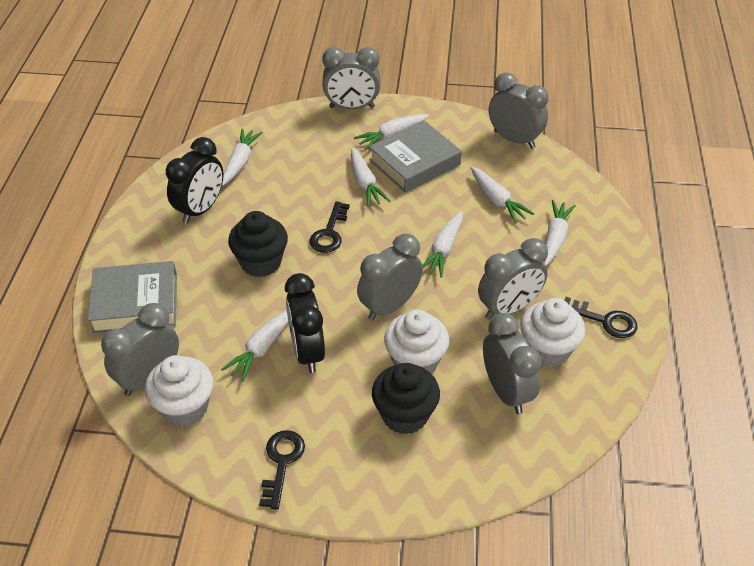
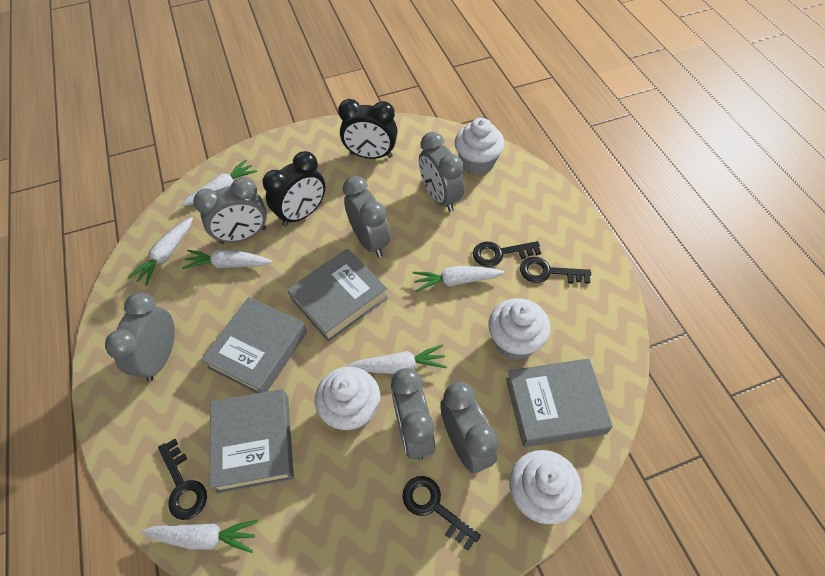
black cupcake: 2 -> 0
black key: 3 -> 4
grey book: 2 -> 4
white carrot: 7 -> 6
white cupcake: 3 -> 4

